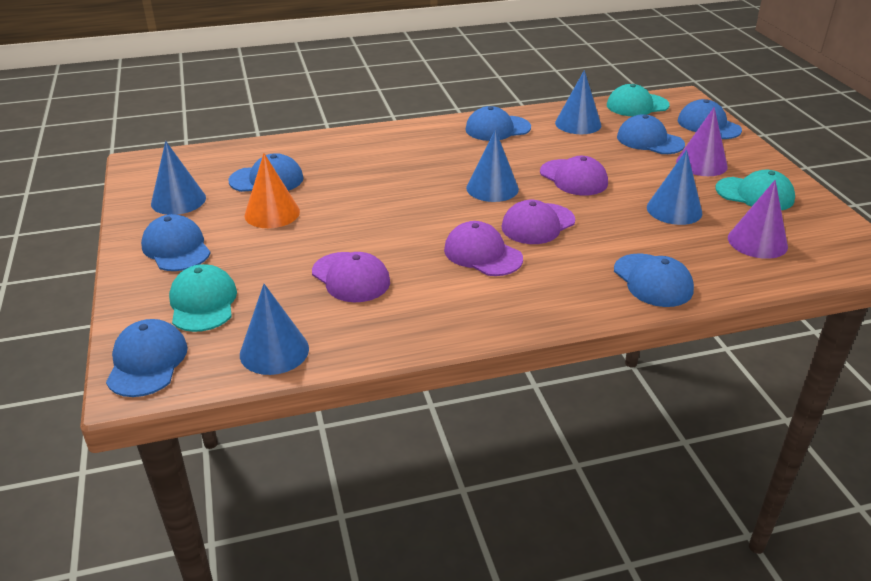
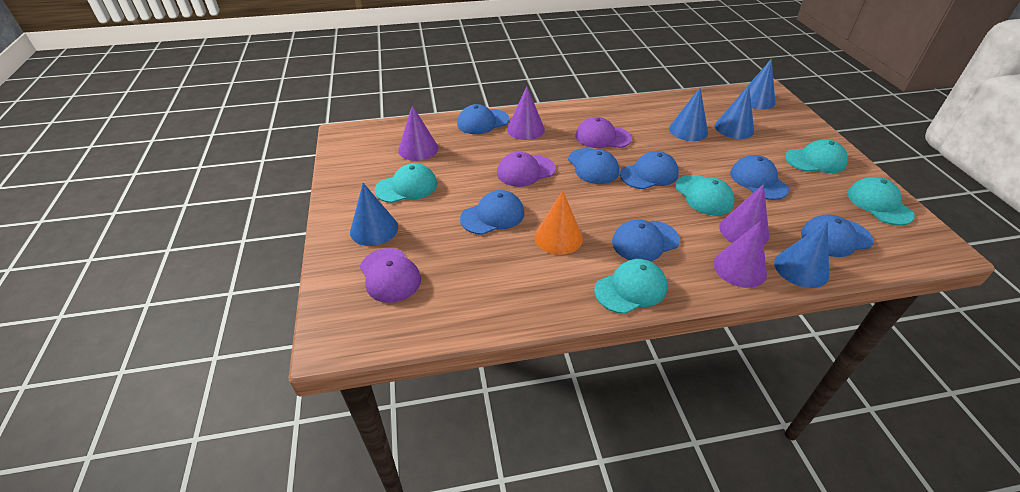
purple cap: 4 -> 3
purple cone: 2 -> 4
turquoise cap: 3 -> 5

